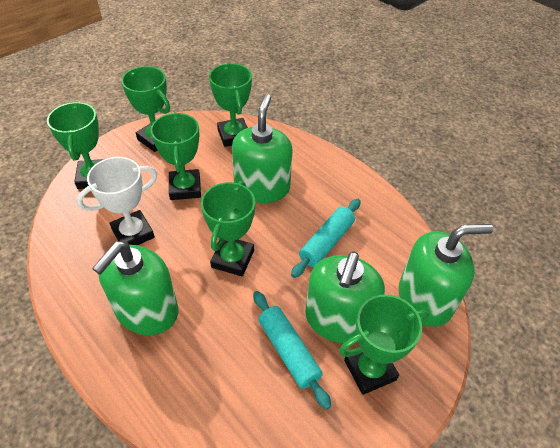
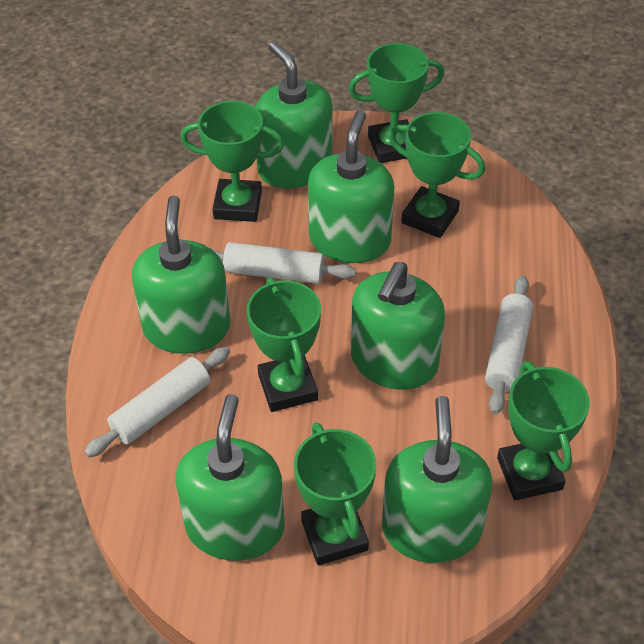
green soap dispenser: 4 -> 6
turquoise rolling pin: 2 -> 0
white rolling pin: 0 -> 3
white trophy: 1 -> 0

